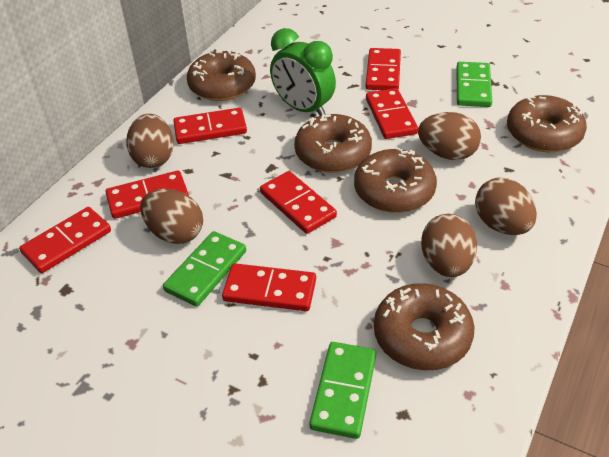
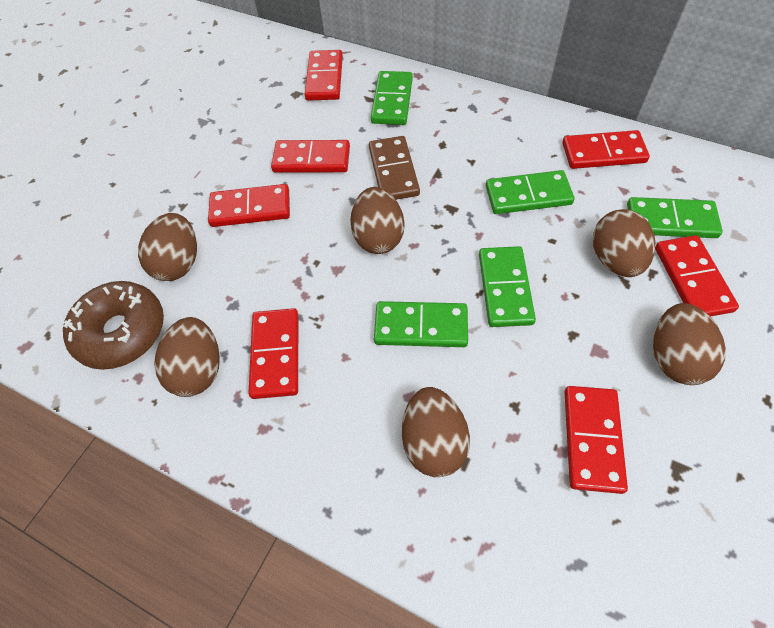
brown domino: 0 -> 1
brown donut: 5 -> 1
brown egg: 5 -> 6
green clock: 1 -> 0
green domino: 3 -> 5

